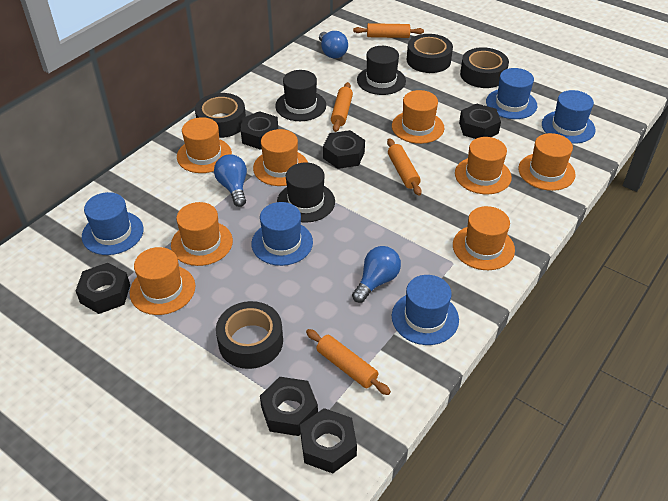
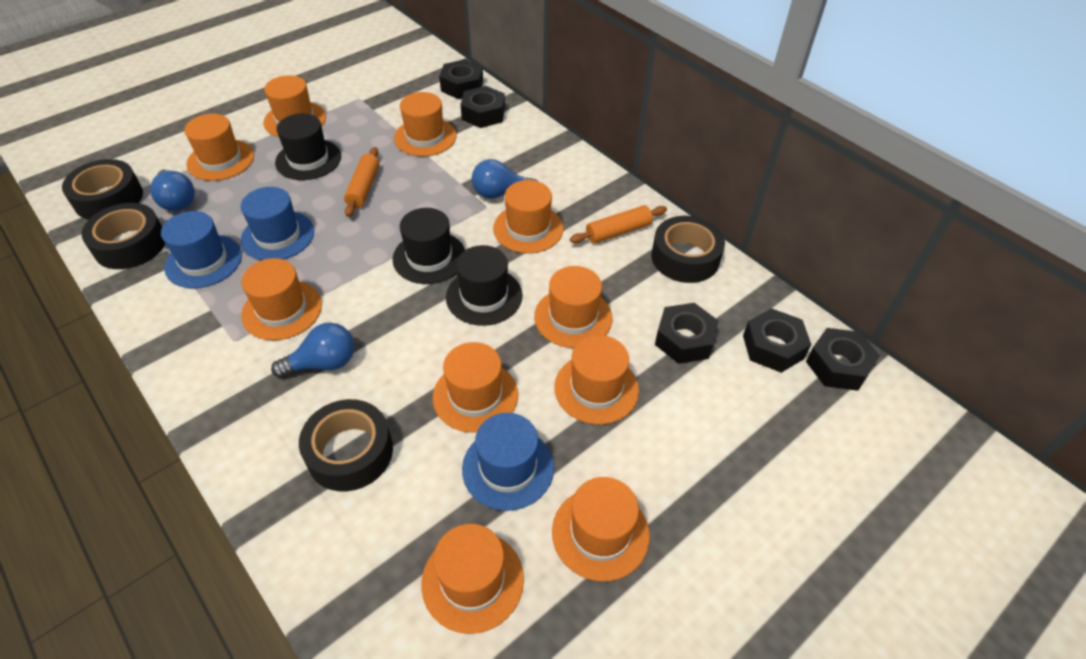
black nut: 6 -> 5
blue hat: 5 -> 3
orange hat: 8 -> 10
orange rolling pin: 4 -> 2

